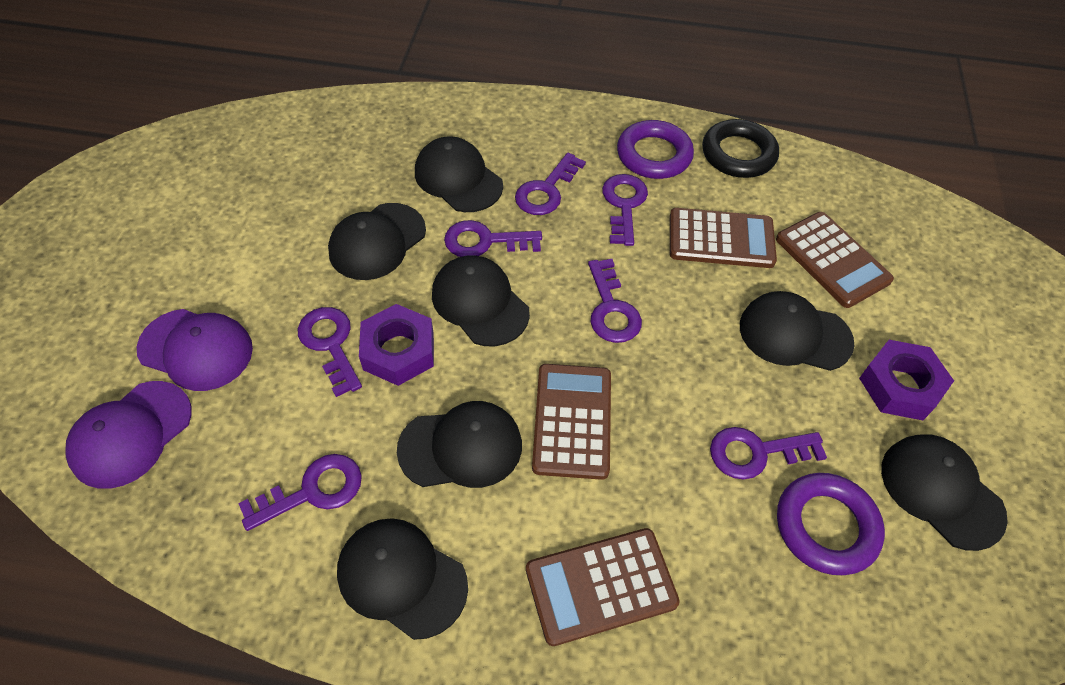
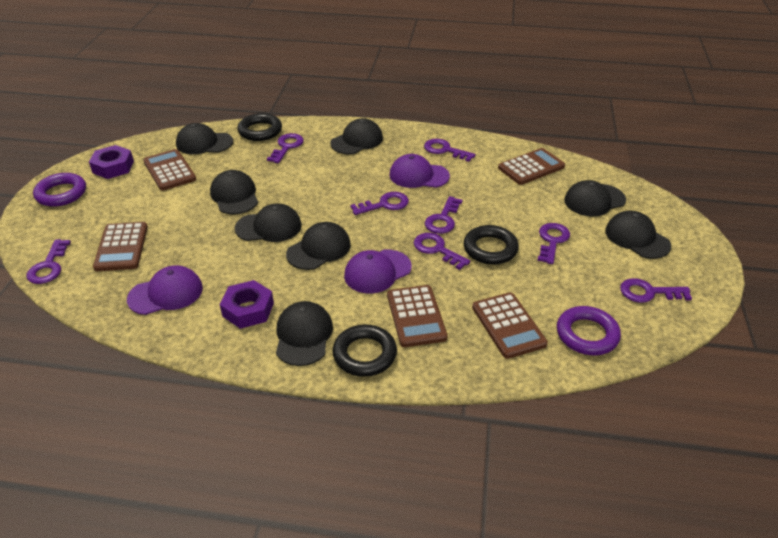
black cap: 7 -> 8
black ring: 1 -> 3
brown calculator: 4 -> 5
purple cap: 2 -> 3
purple key: 7 -> 8

